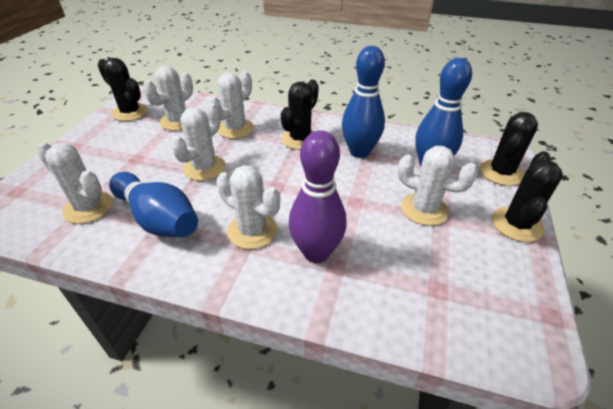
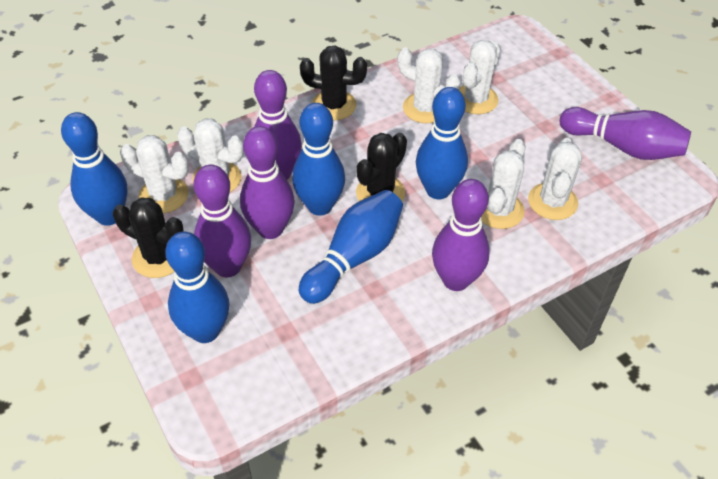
black cactus: 4 -> 3
blue bowling pin: 3 -> 5
purple bowling pin: 1 -> 5

